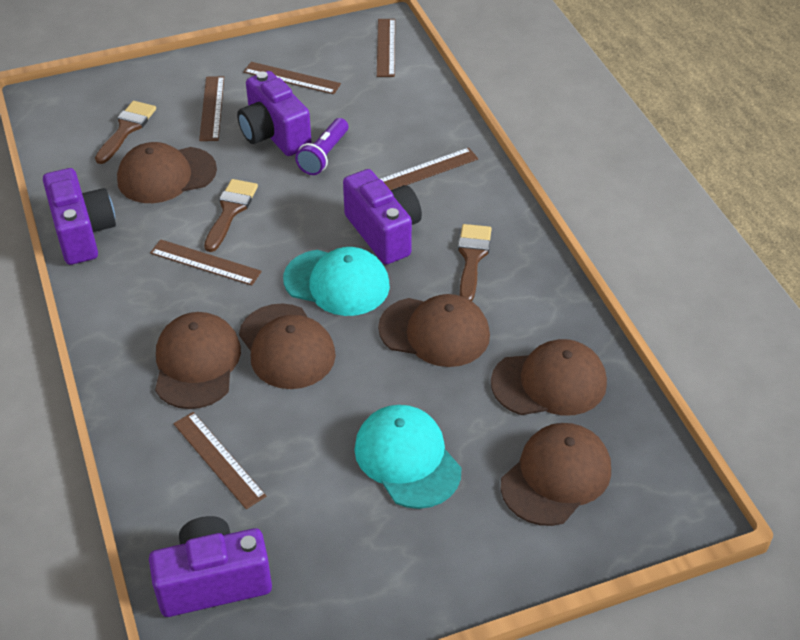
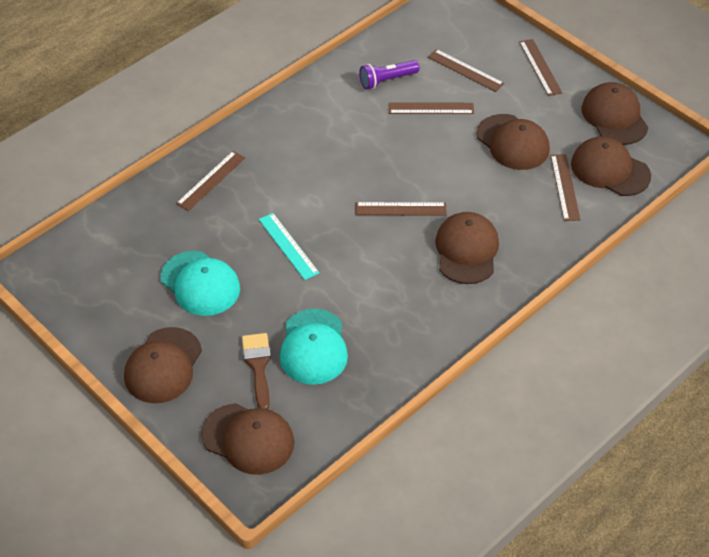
brown brush: 3 -> 1
purple camera: 4 -> 0
turquoise ruler: 0 -> 1

